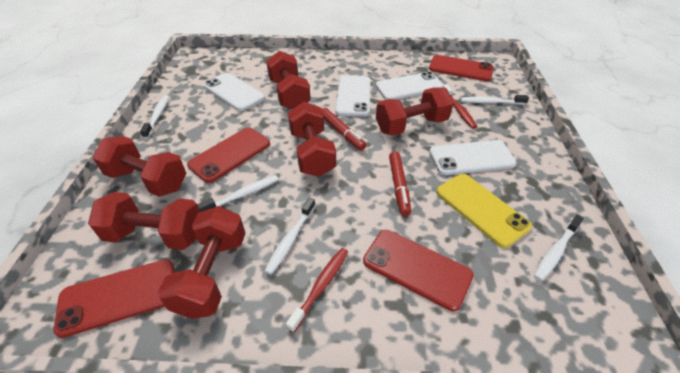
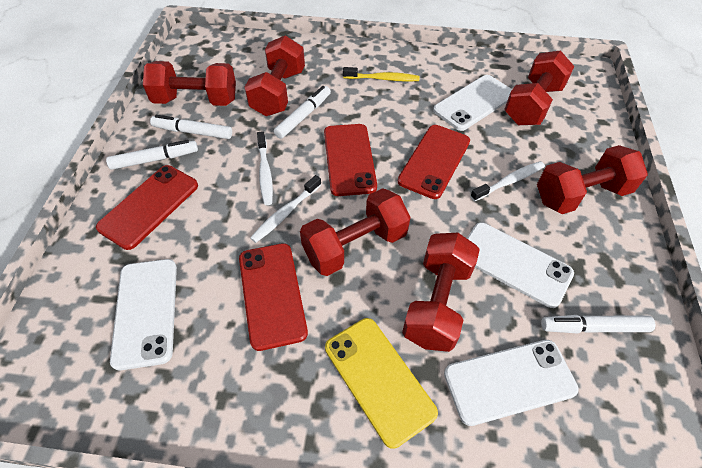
red marker: 2 -> 0
red toothbrush: 2 -> 0
white marker: 0 -> 4
white toothbrush: 5 -> 3
yellow toothbrush: 0 -> 1

